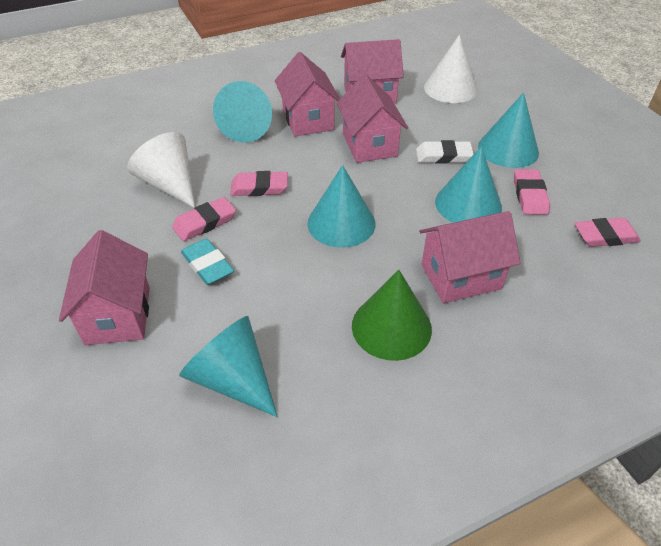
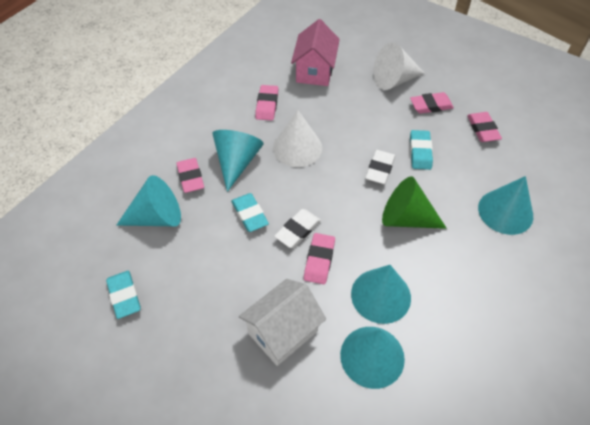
pink eraser: 4 -> 5
pink house: 5 -> 1
turquoise eraser: 1 -> 3
white eraser: 1 -> 2
white house: 0 -> 1

